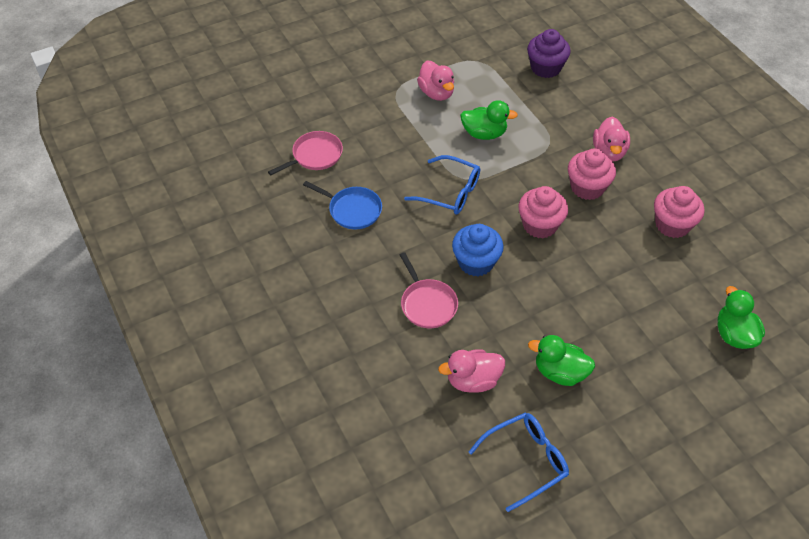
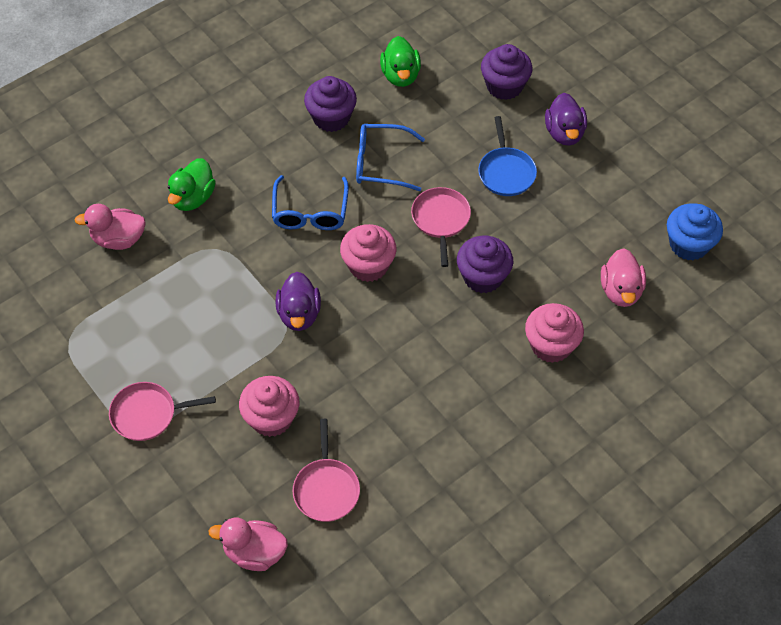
green duck: 3 -> 2
pink pan: 2 -> 3
purple cupcake: 1 -> 3
purple duck: 0 -> 2

